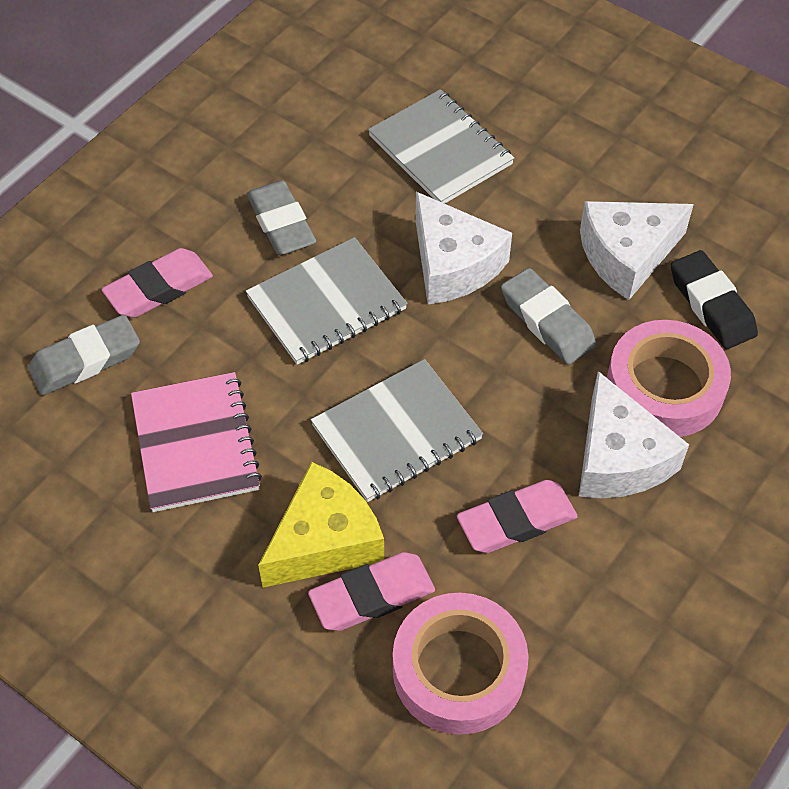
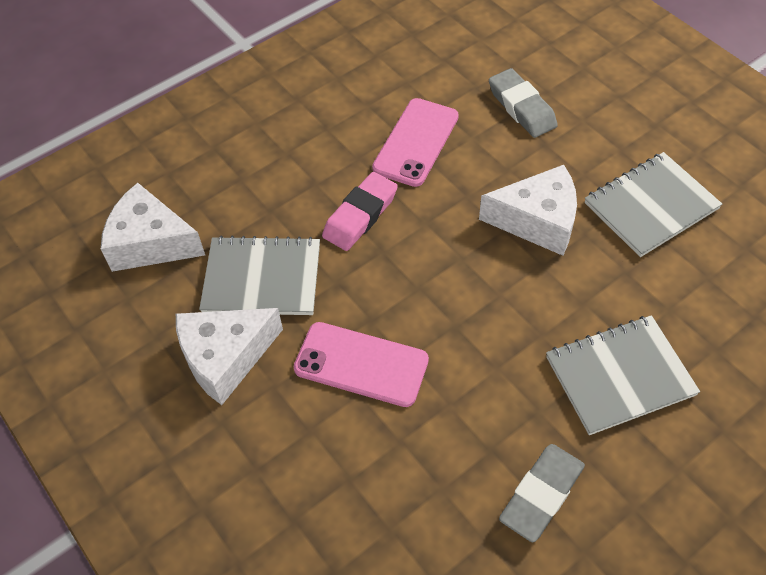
black eraser: 1 -> 0
grey eraser: 3 -> 2
pink eraser: 3 -> 1
pink notebook: 1 -> 0
pink phone: 0 -> 2
pink tape: 2 -> 0
yellow cheese: 1 -> 0

